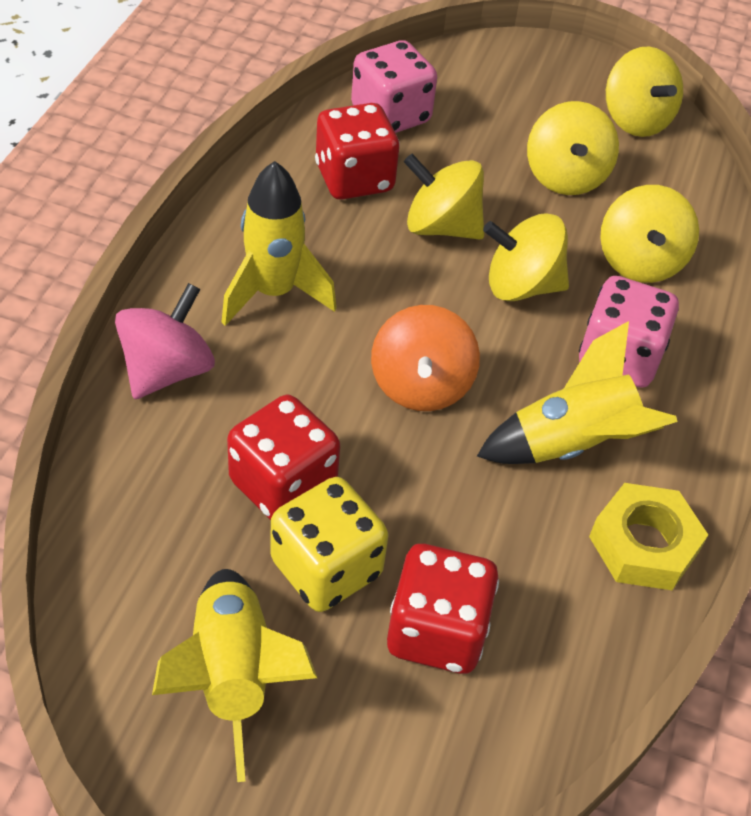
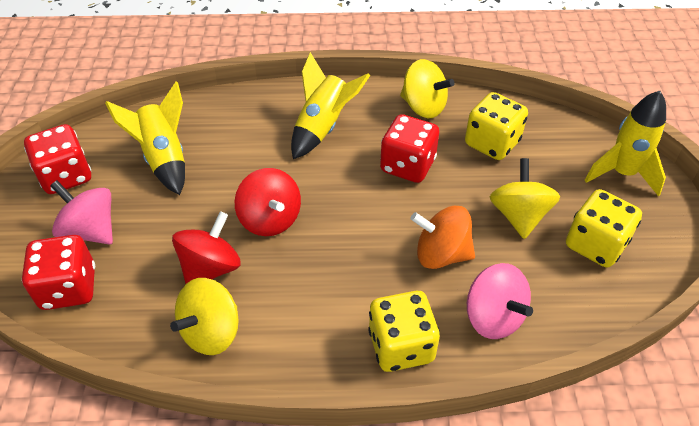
pink dice: 2 -> 0
pink spinning top: 1 -> 2
red spinning top: 0 -> 2
yellow dice: 1 -> 3
yellow nut: 1 -> 0
yellow spinning top: 5 -> 3

